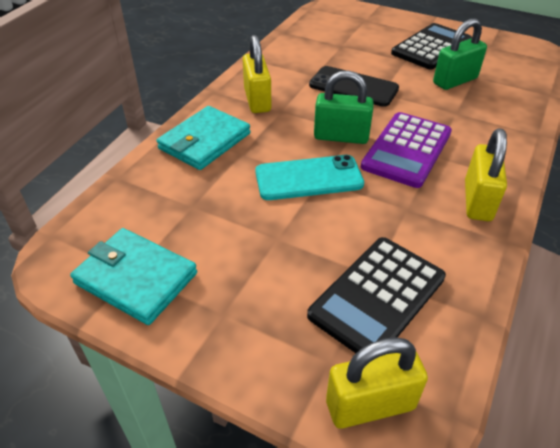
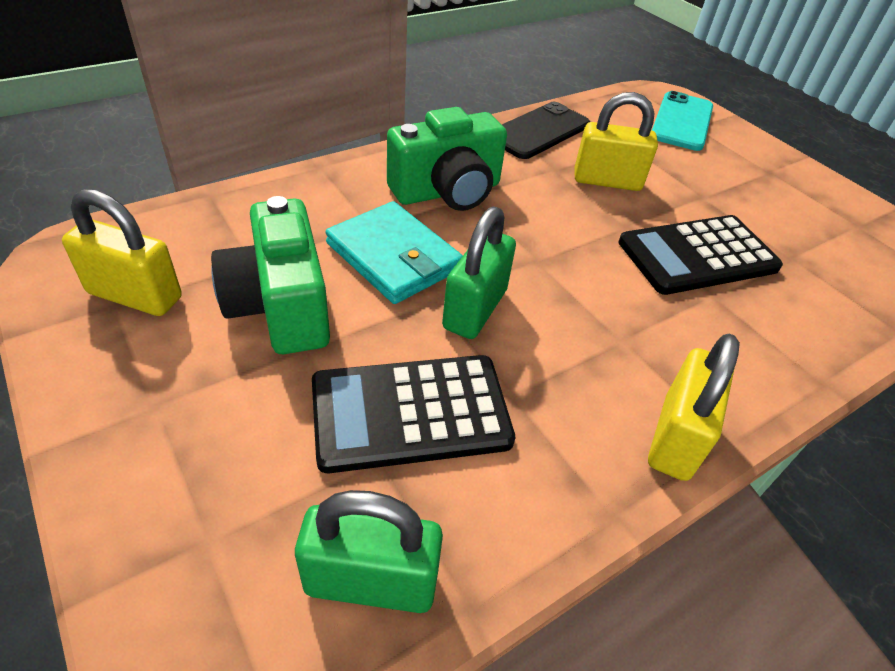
green camera: 0 -> 2
purple calculator: 1 -> 0
turquoise wallet: 2 -> 1

